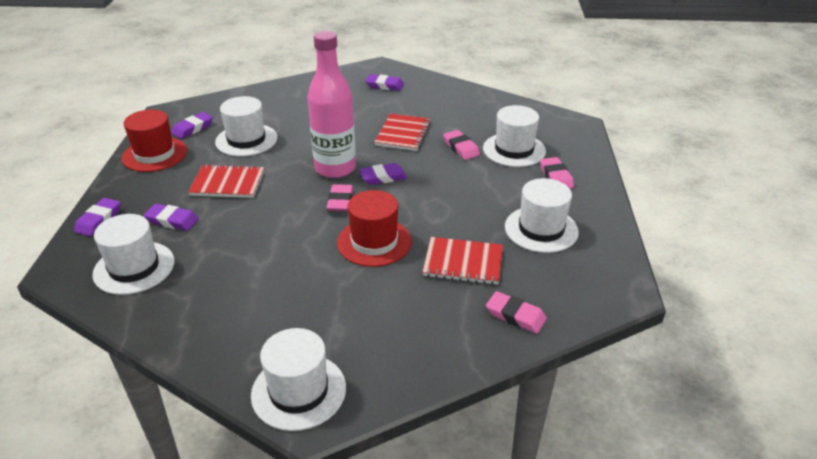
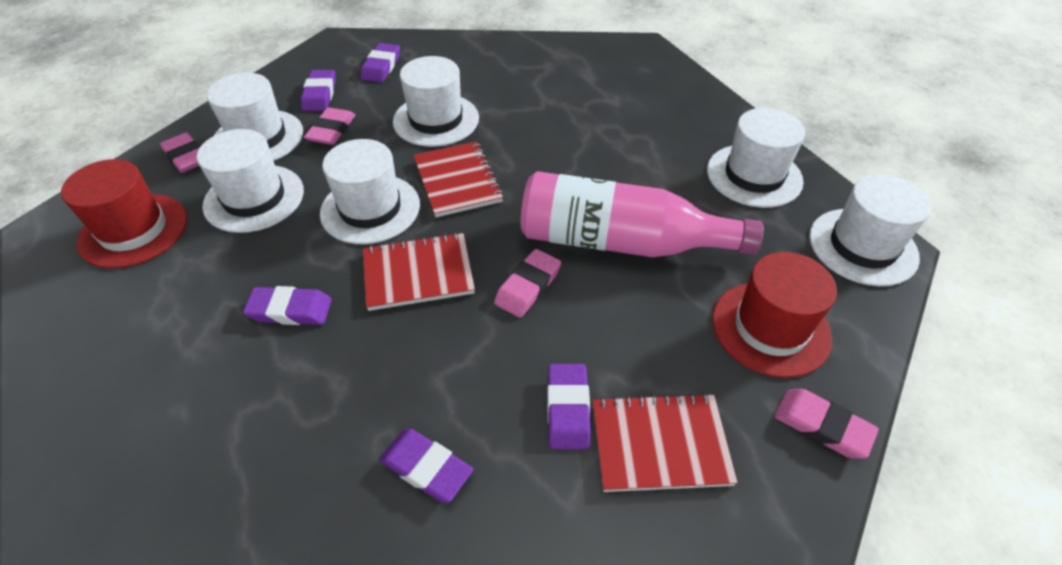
white hat: 5 -> 6

